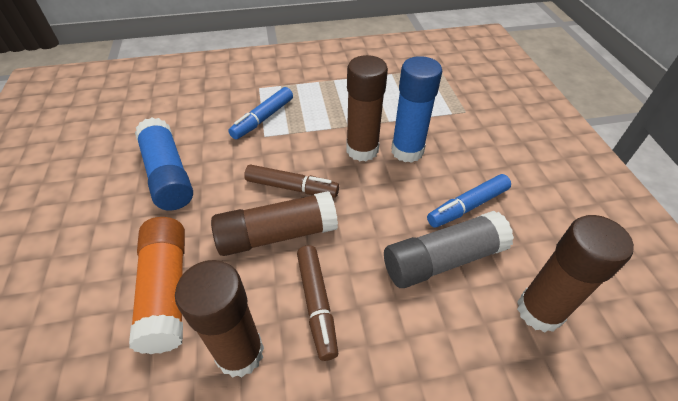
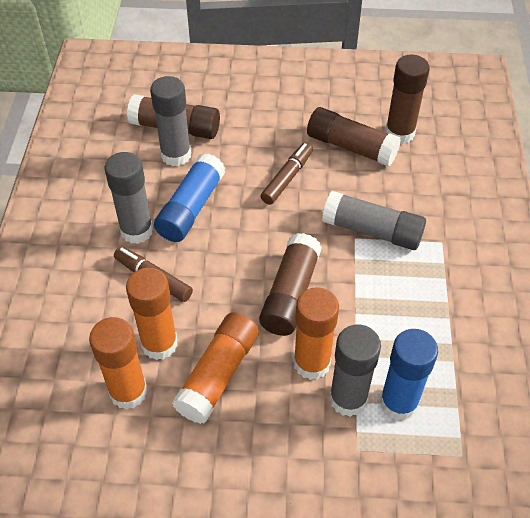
blue marker: 2 -> 0
grey glue stick: 1 -> 4
orange glue stick: 1 -> 4

